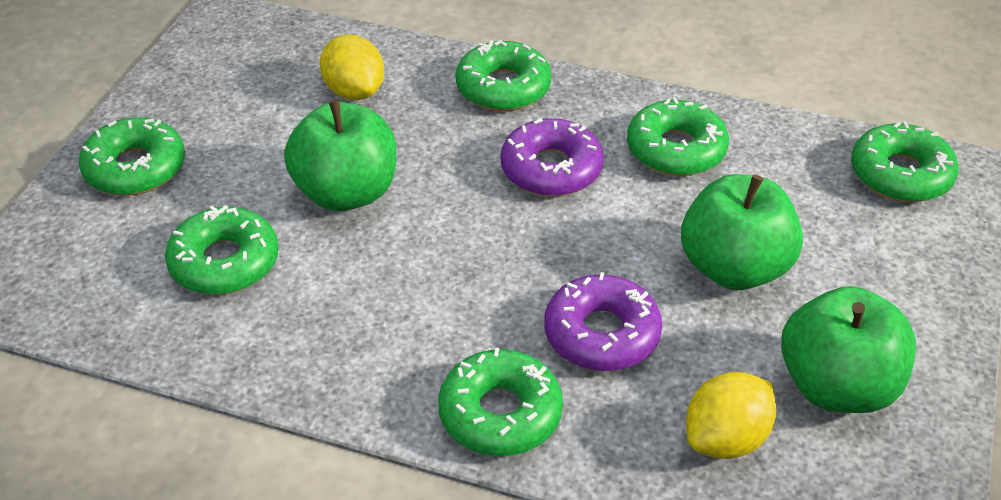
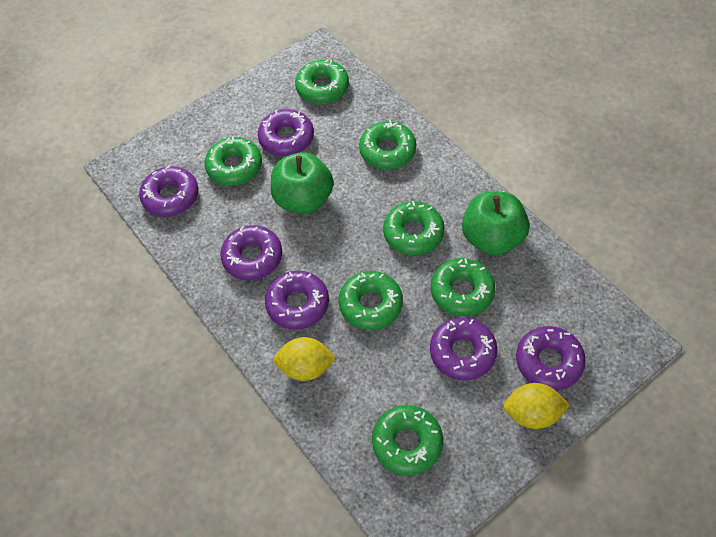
green apple: 3 -> 2
green donut: 6 -> 7
purple donut: 2 -> 6

